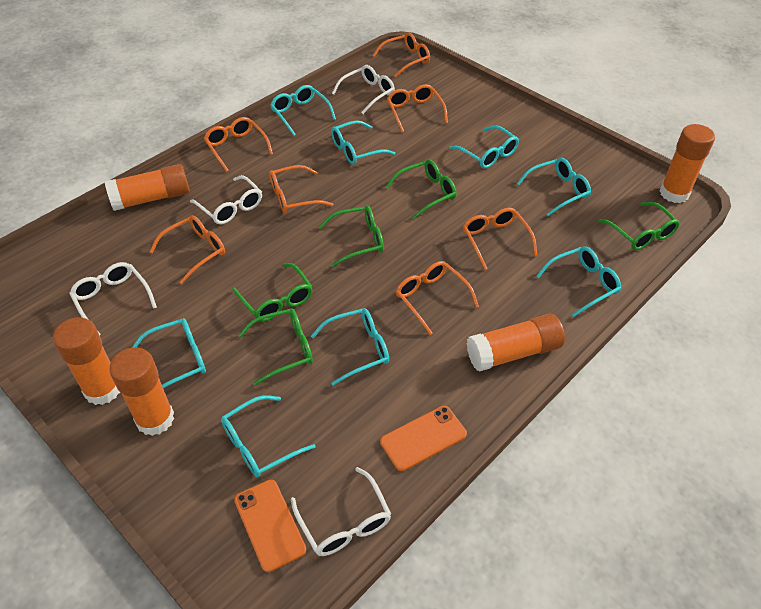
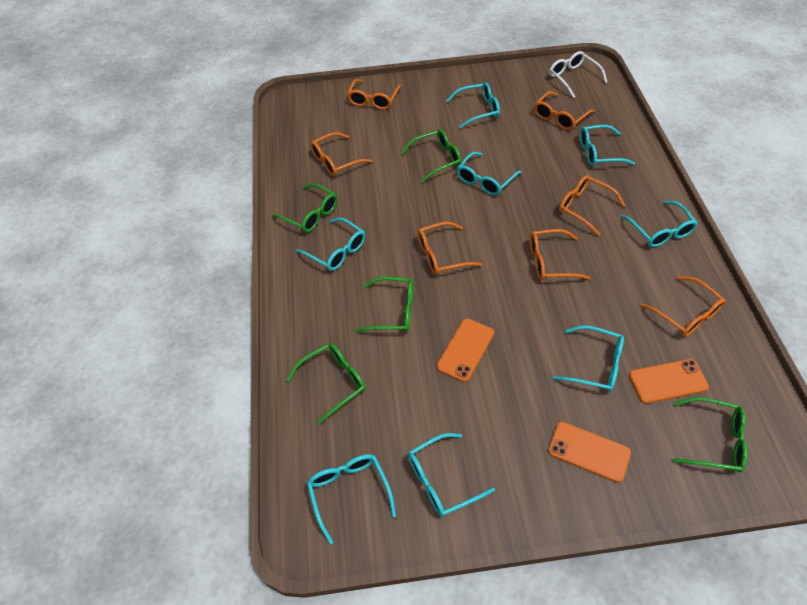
orange glue stick: 5 -> 0
orange phone: 2 -> 3
white glasses: 4 -> 1

